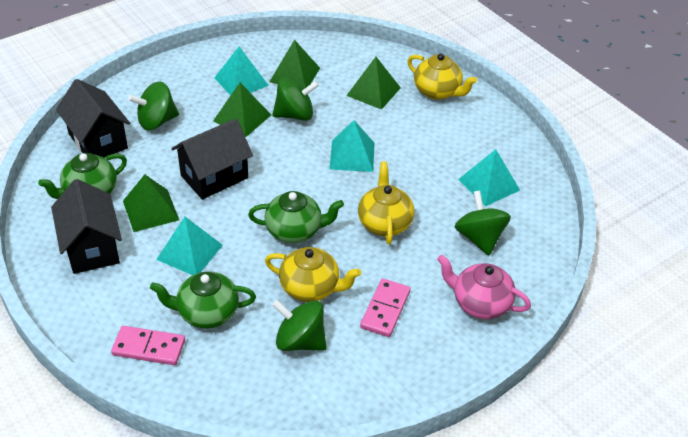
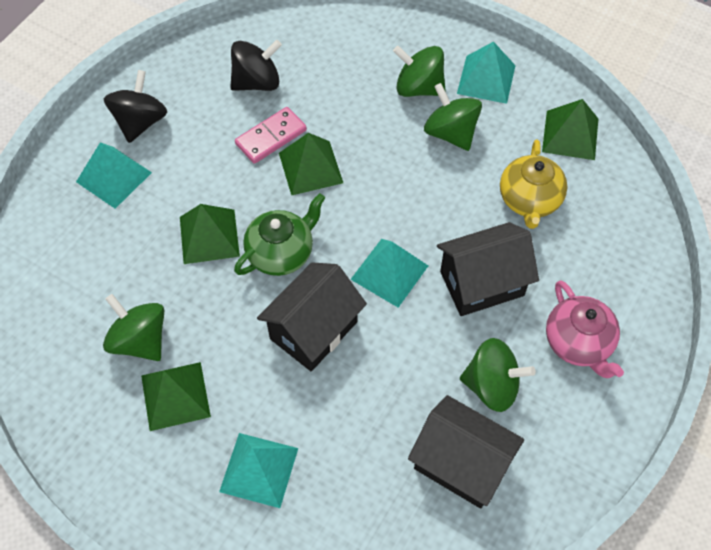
black spinning top: 0 -> 2
green teapot: 3 -> 1
pink domino: 2 -> 1
yellow teapot: 3 -> 1

